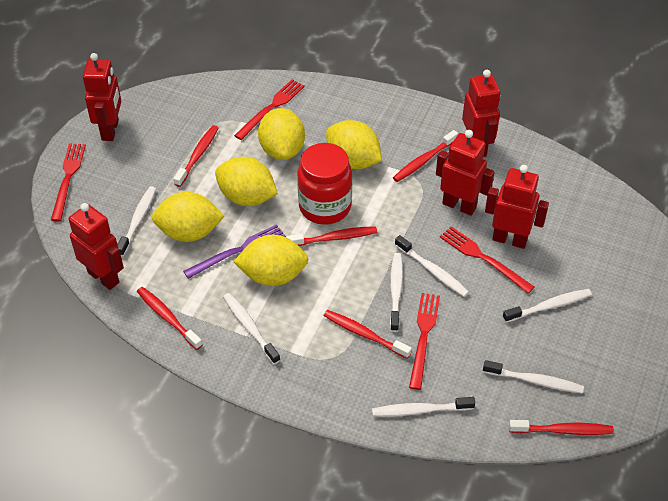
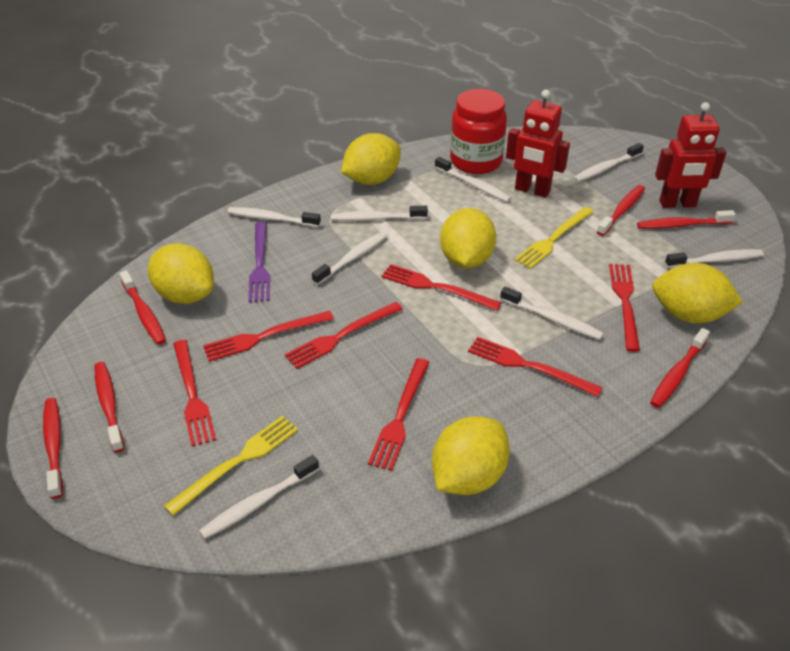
red fork: 4 -> 7
red robot: 5 -> 2
white toothbrush: 7 -> 8
yellow fork: 0 -> 2

